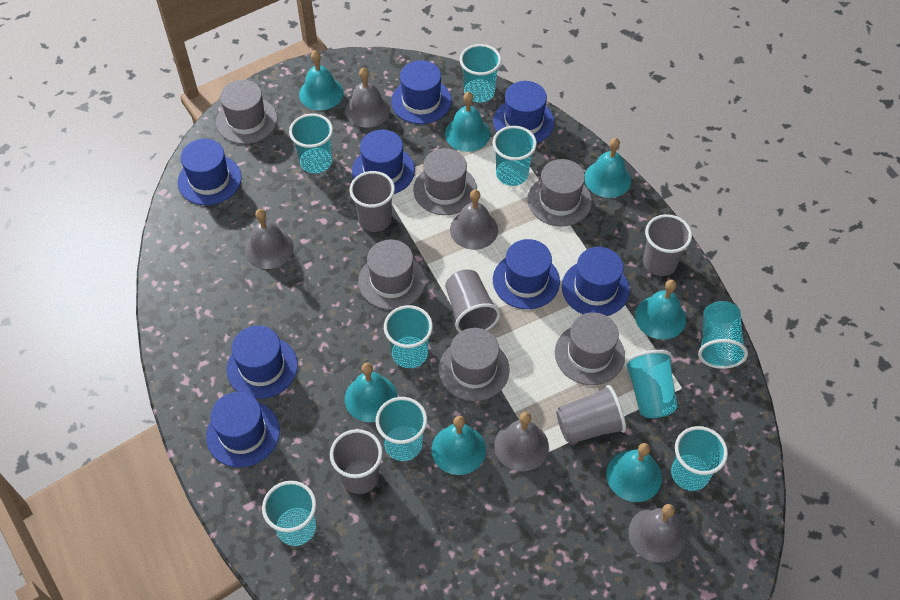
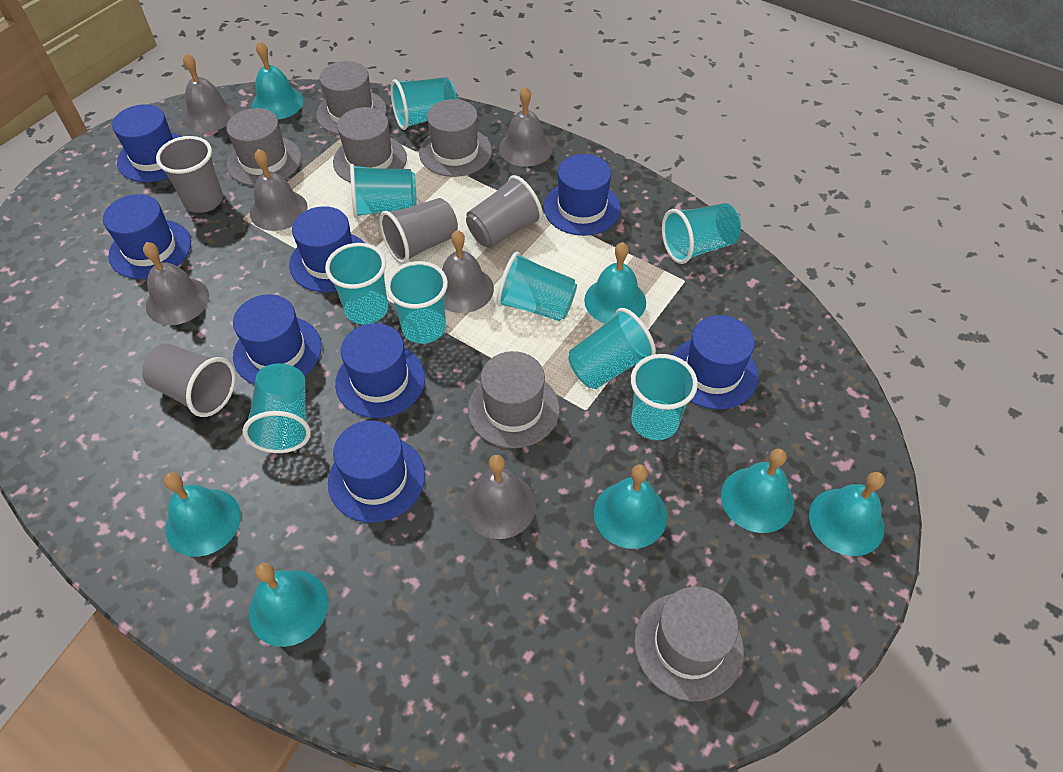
grey bell: 5 -> 6
grey cup: 5 -> 4

